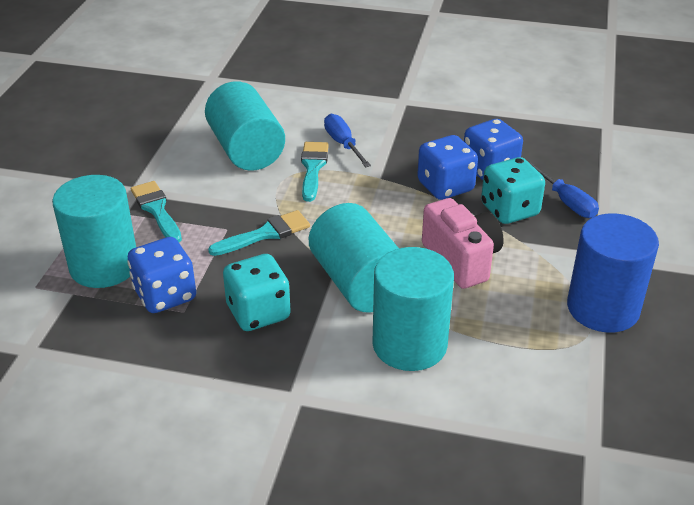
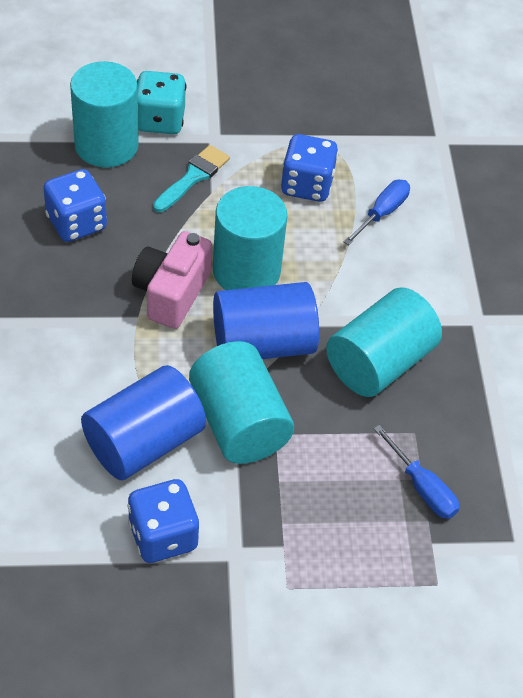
blue cylinder: 1 -> 2
turquoise brush: 3 -> 1
turquoise dice: 2 -> 1

